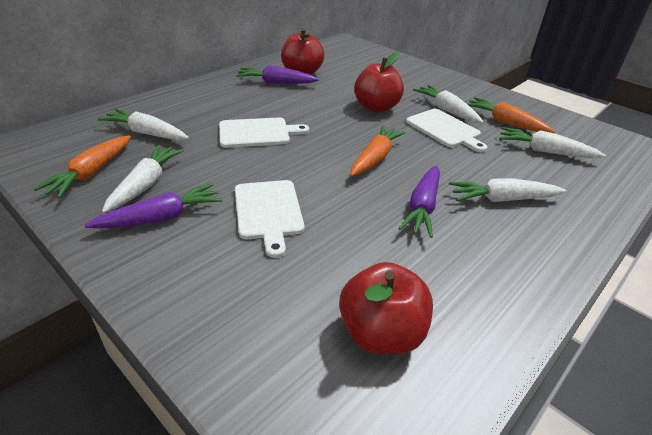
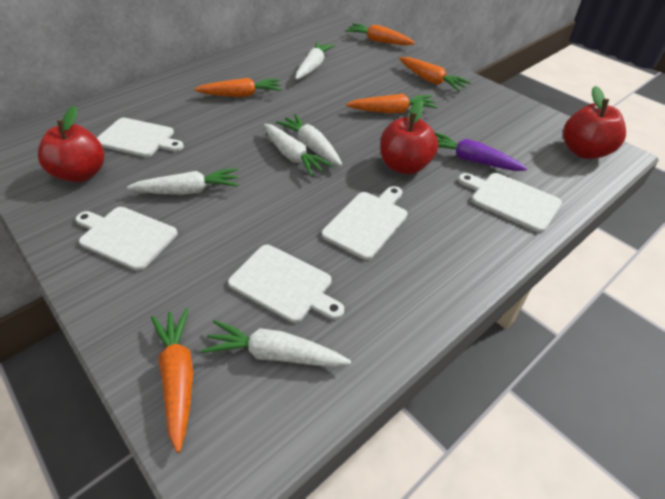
orange carrot: 3 -> 5
purple carrot: 3 -> 1
white cutting board: 3 -> 5

